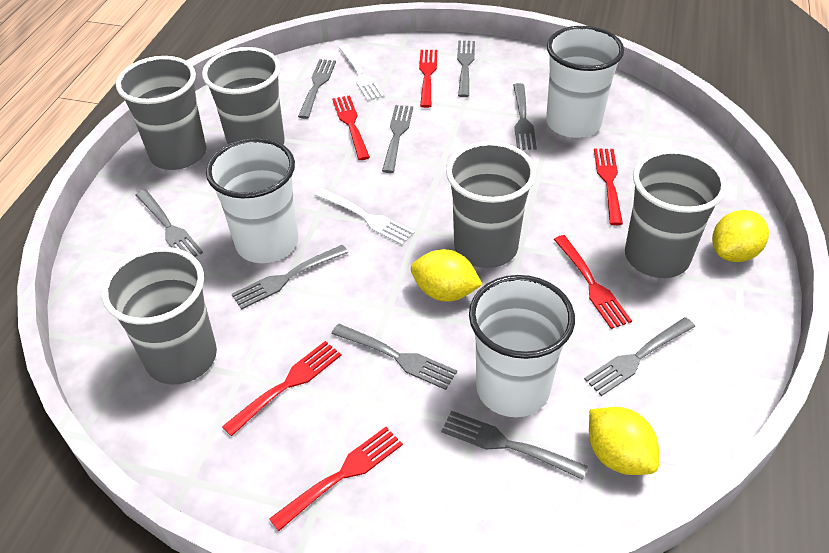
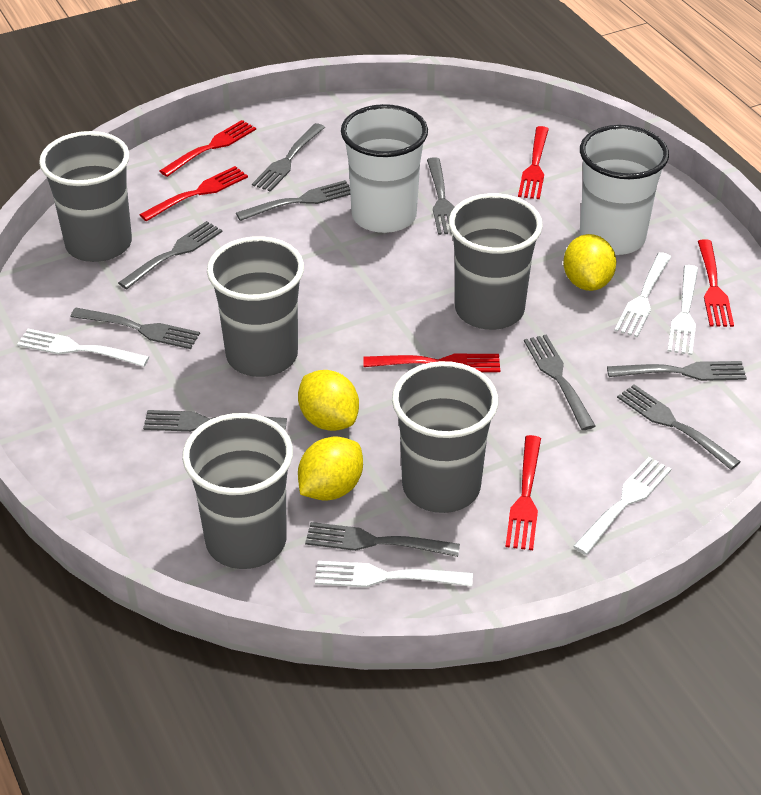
grey fork: 9 -> 10
white cup: 3 -> 2
white fork: 2 -> 5

